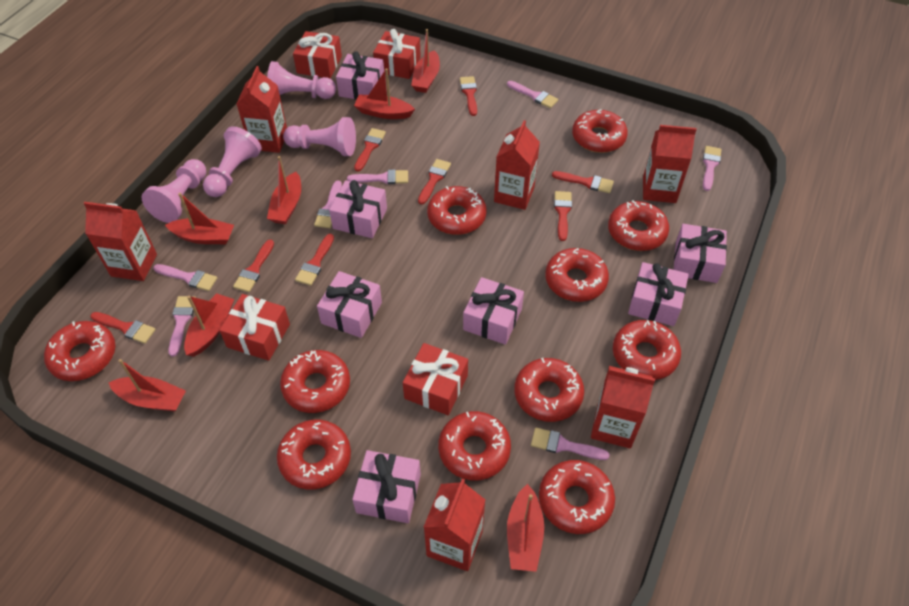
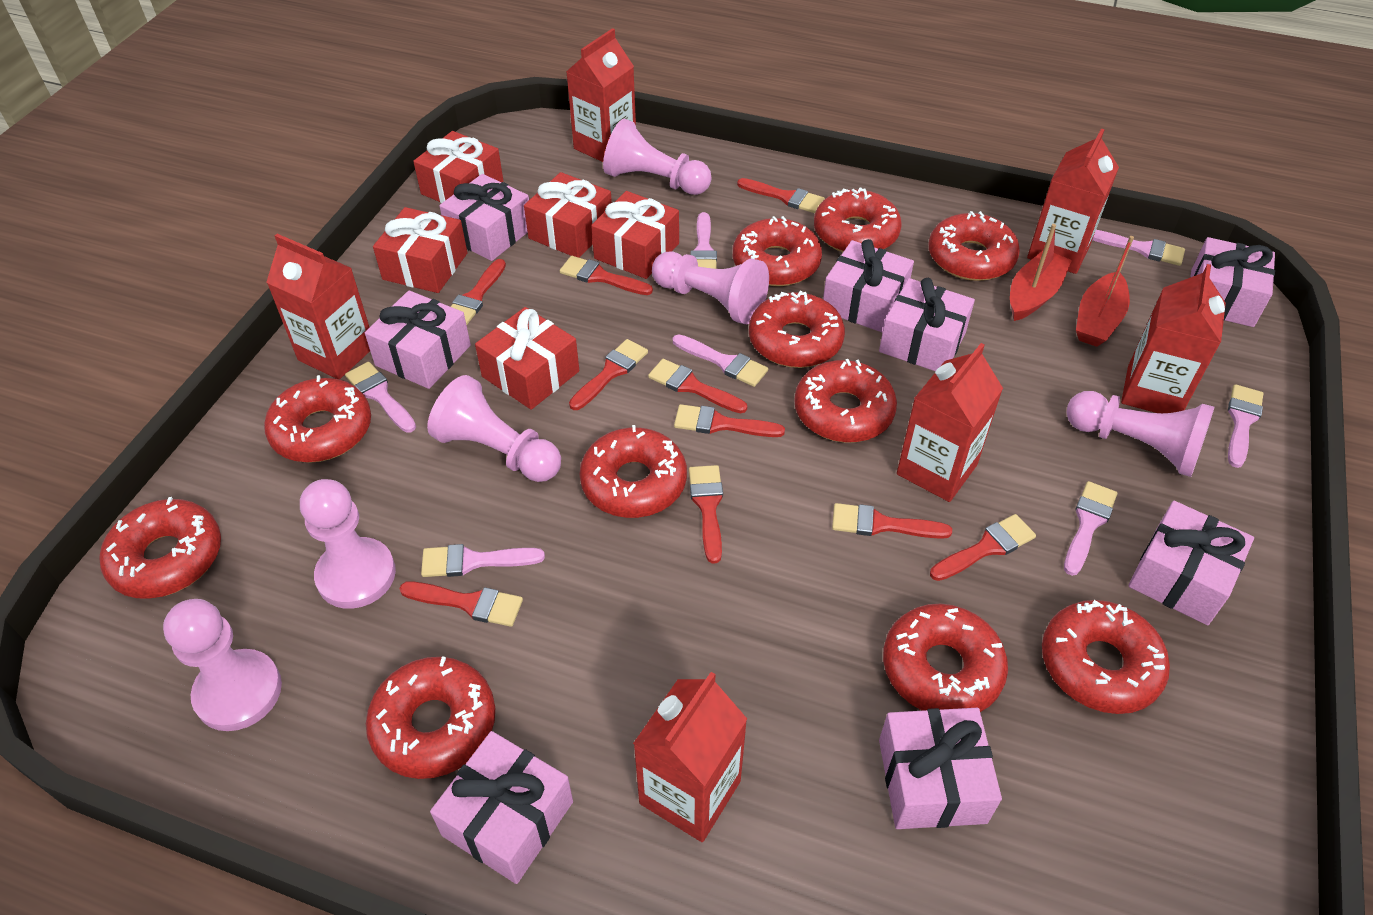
pink gift: 7 -> 8
pink pawn: 4 -> 6
red boat: 7 -> 2
red brush: 8 -> 10
red gift: 4 -> 5

